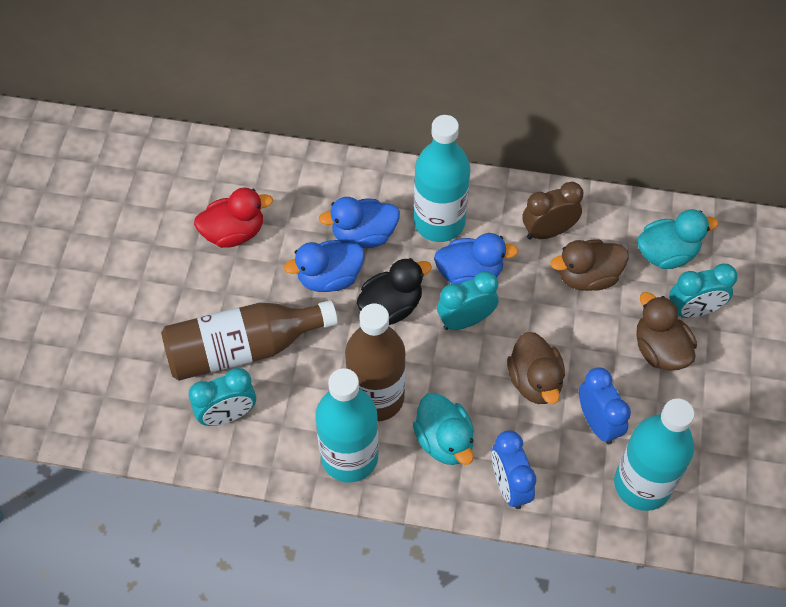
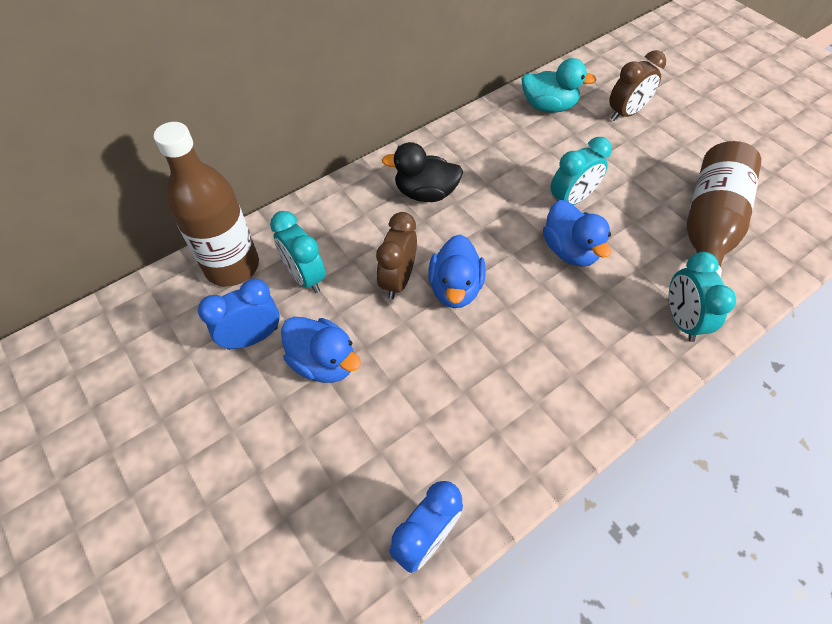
brown clock: 1 -> 2
brown duck: 3 -> 0
red duck: 1 -> 0
turquoise bottle: 3 -> 0
turquoise duck: 2 -> 1

